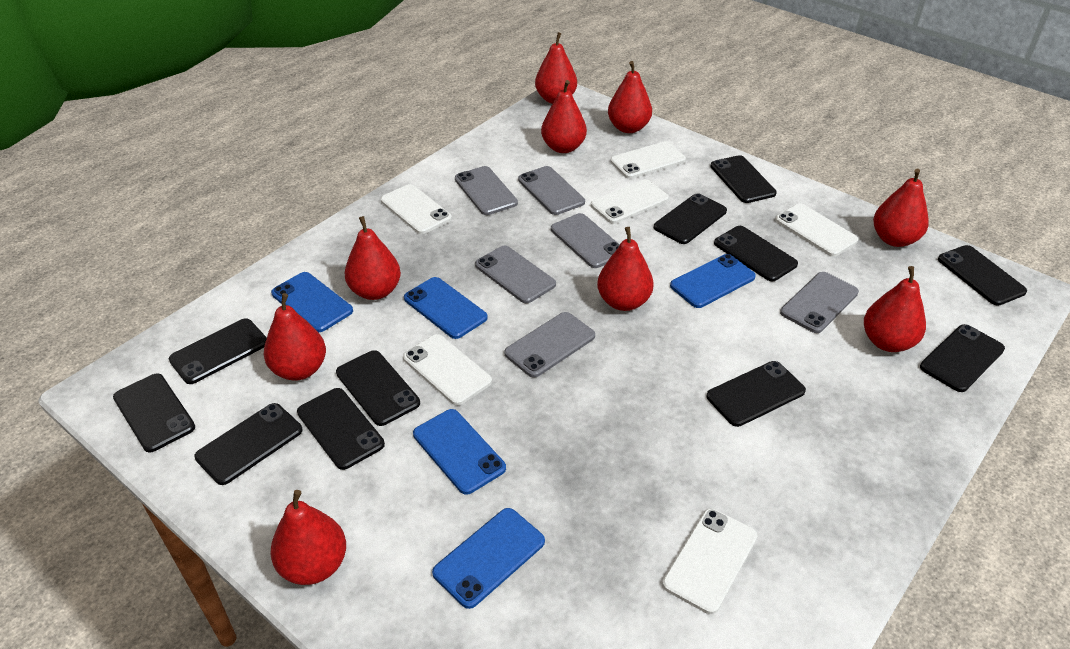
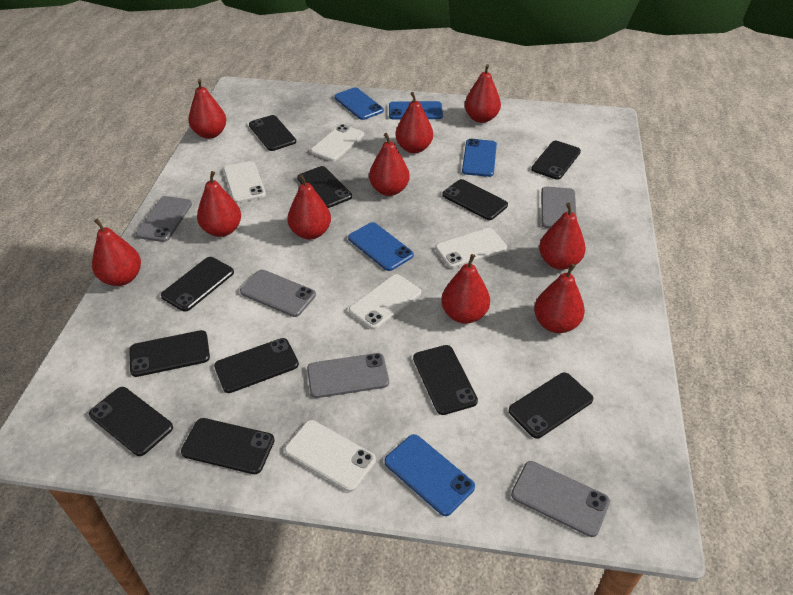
grey phone: 6 -> 5
red pear: 9 -> 10
white phone: 6 -> 5

